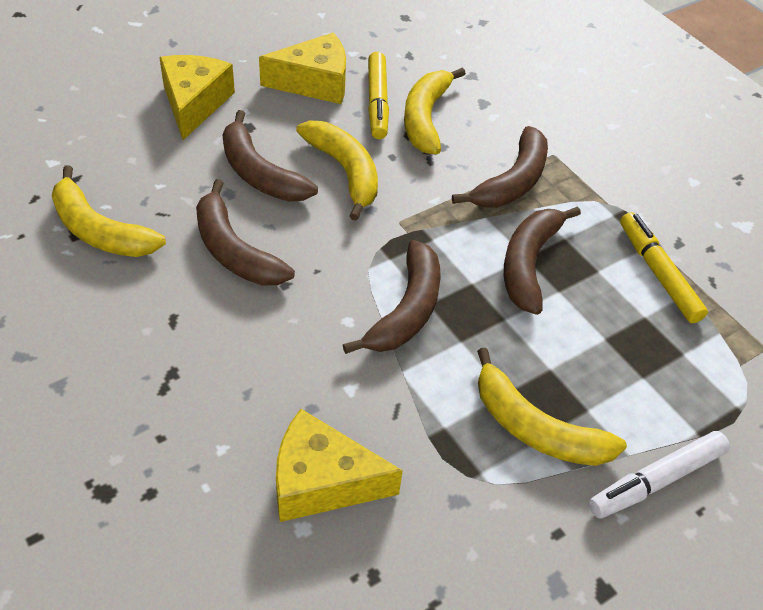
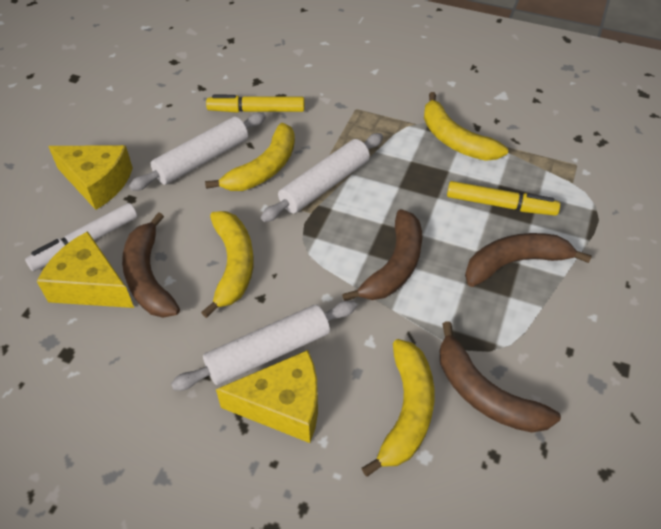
brown banana: 5 -> 4
white rolling pin: 0 -> 3

